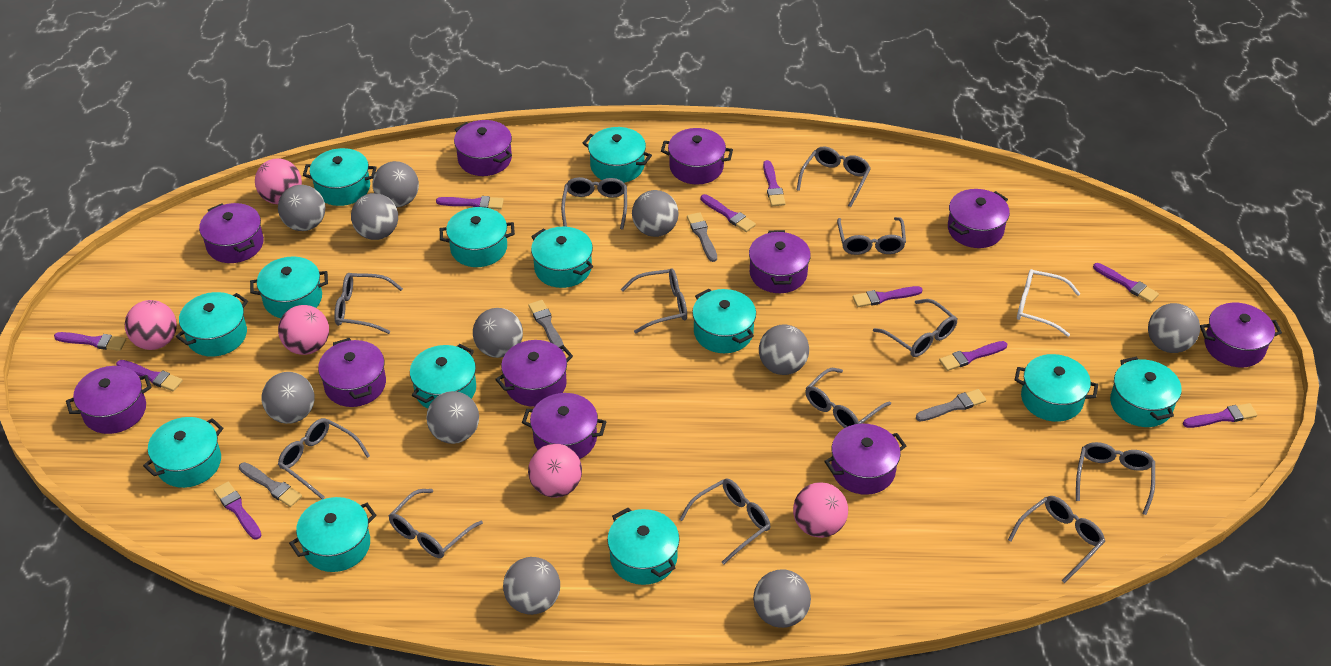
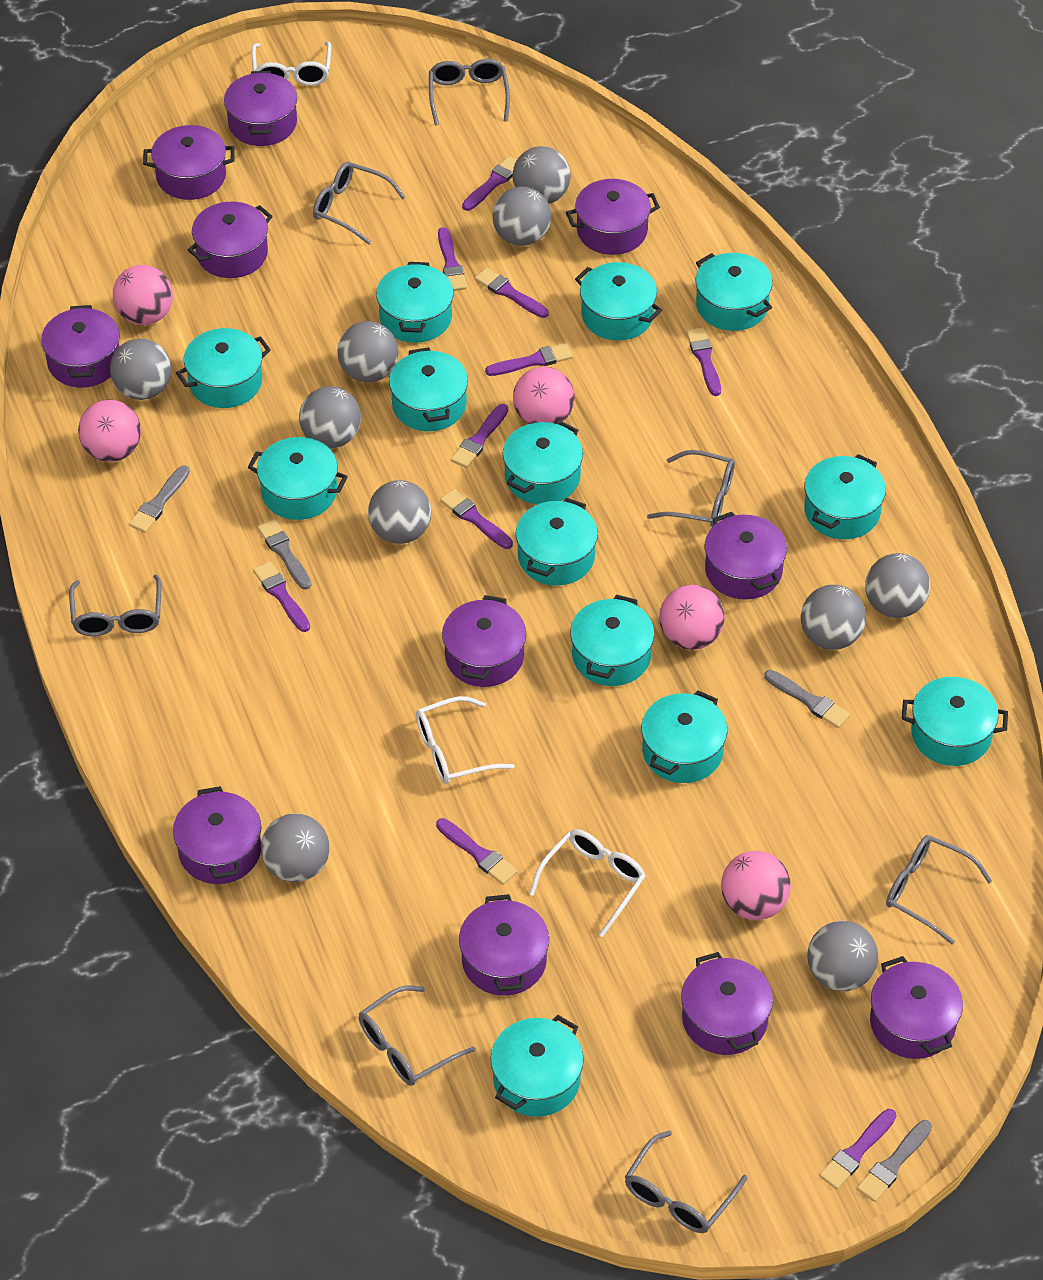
grey ball: 11 -> 10
grey glasses: 12 -> 7
white glasses: 1 -> 3

